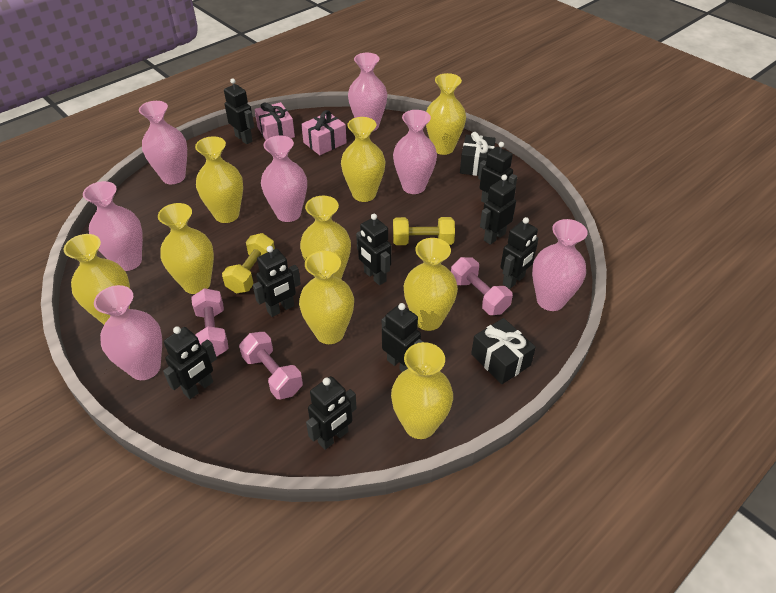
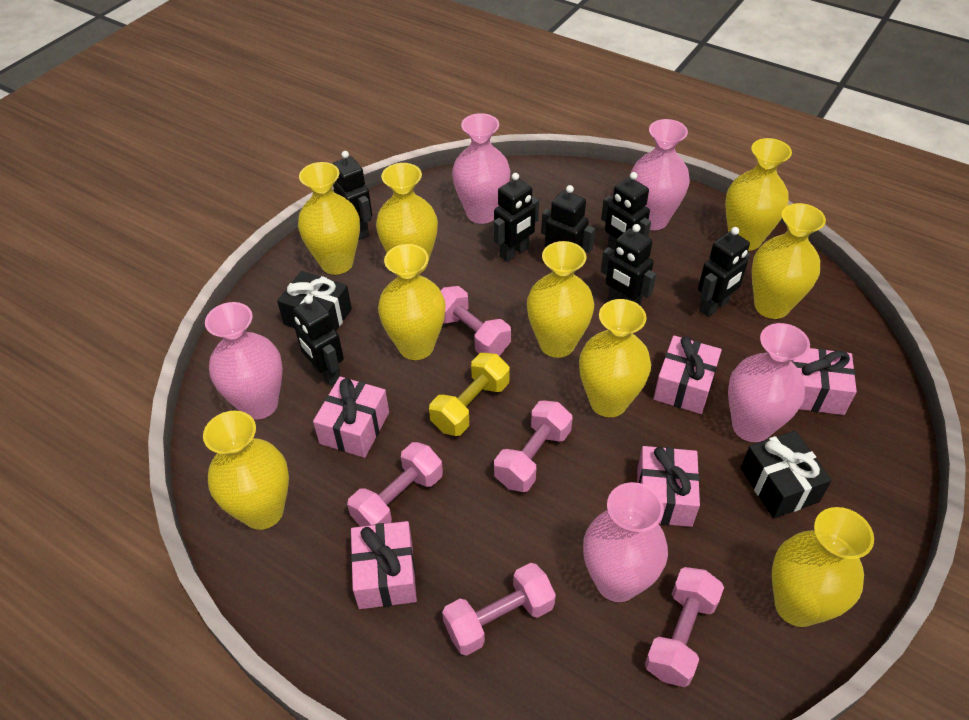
black robot: 9 -> 7
pink dumbbell: 3 -> 5
pink gift: 2 -> 5
pink vase: 7 -> 5
yellow dumbbell: 2 -> 1

